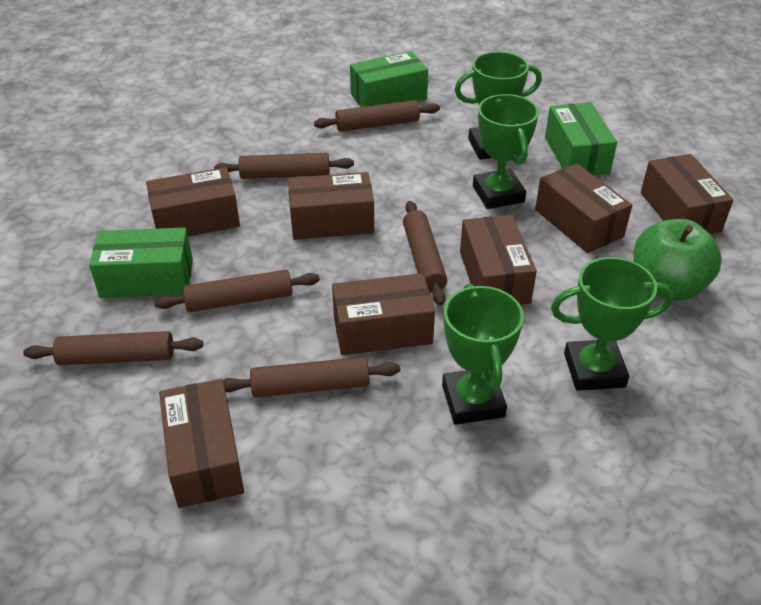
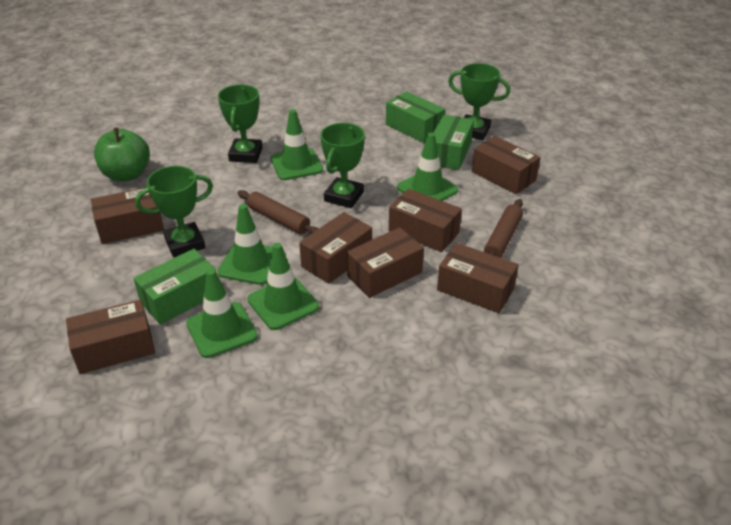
brown rolling pin: 6 -> 2
green traffic cone: 0 -> 5

